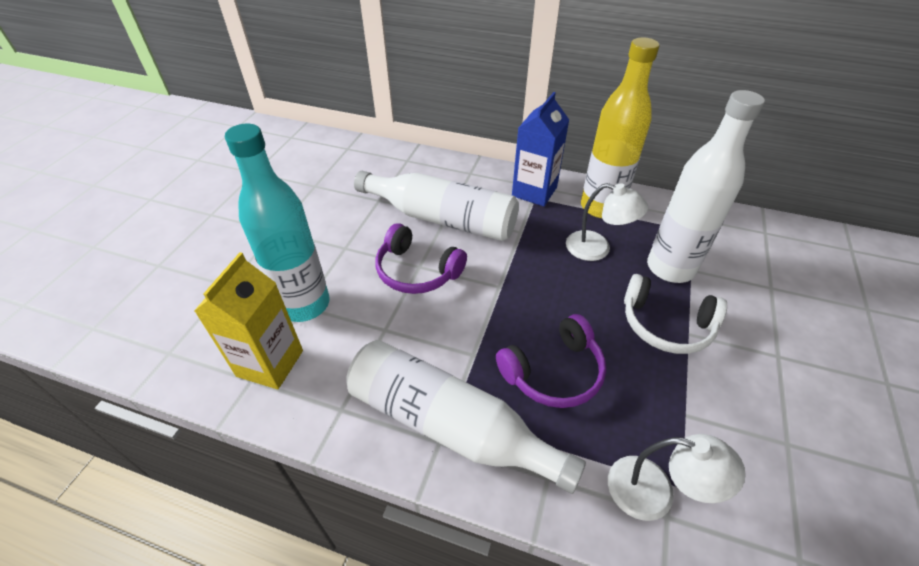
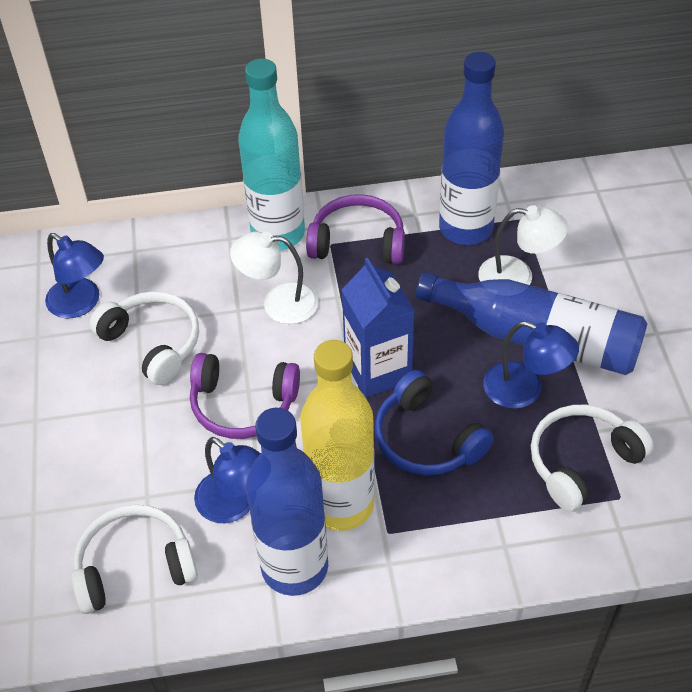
blue bottle: 0 -> 3
blue headphones: 0 -> 1
blue lamp: 0 -> 3
white bottle: 3 -> 0
white headphones: 1 -> 3
yellow carton: 1 -> 0

